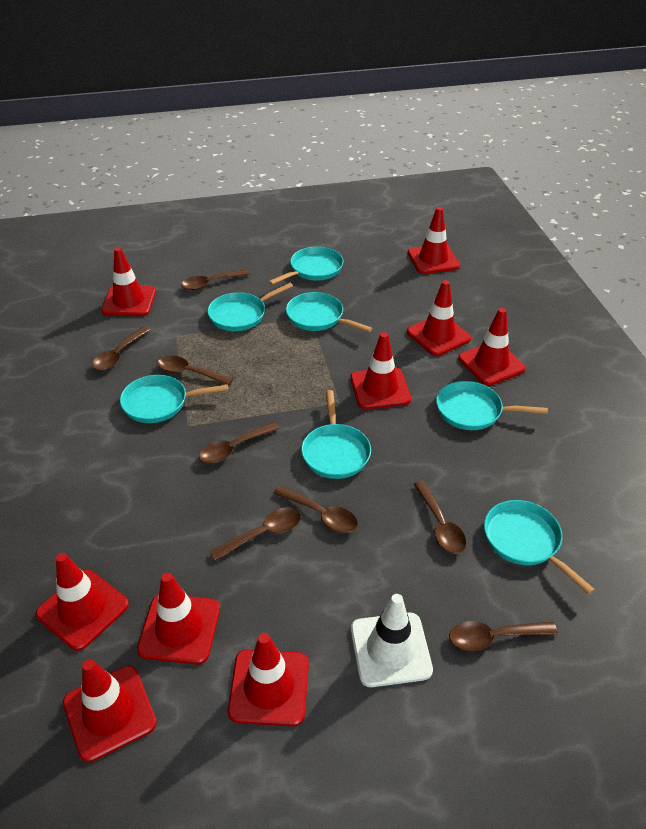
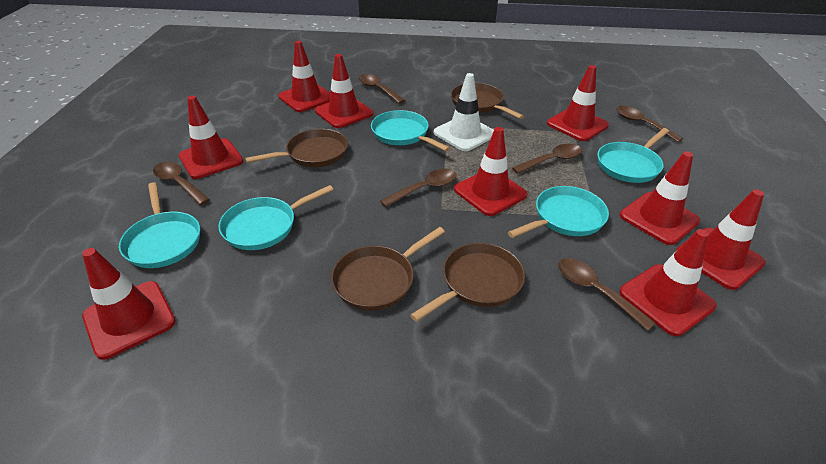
brown pan: 0 -> 4
brown spoon: 8 -> 6
turquoise pan: 7 -> 5

